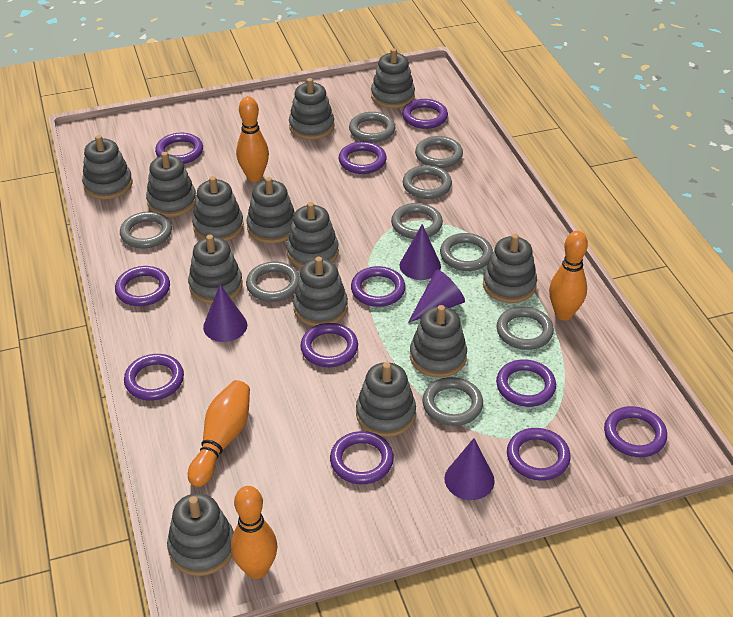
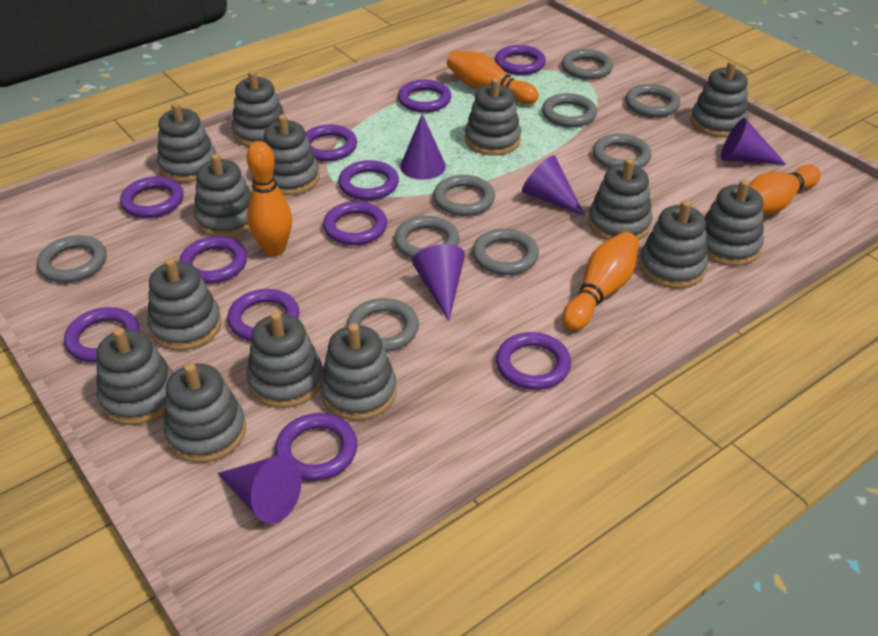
grey stacking toy: 13 -> 14
purple cone: 4 -> 5

